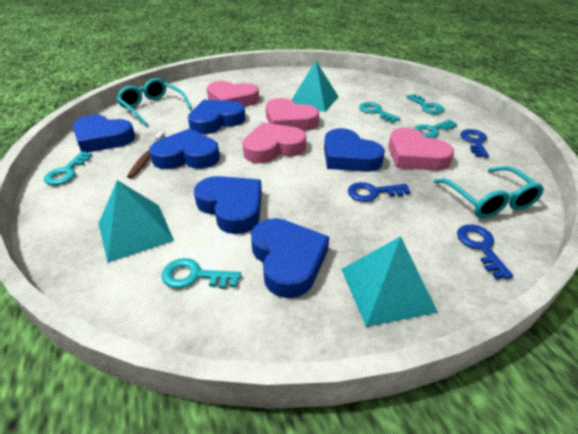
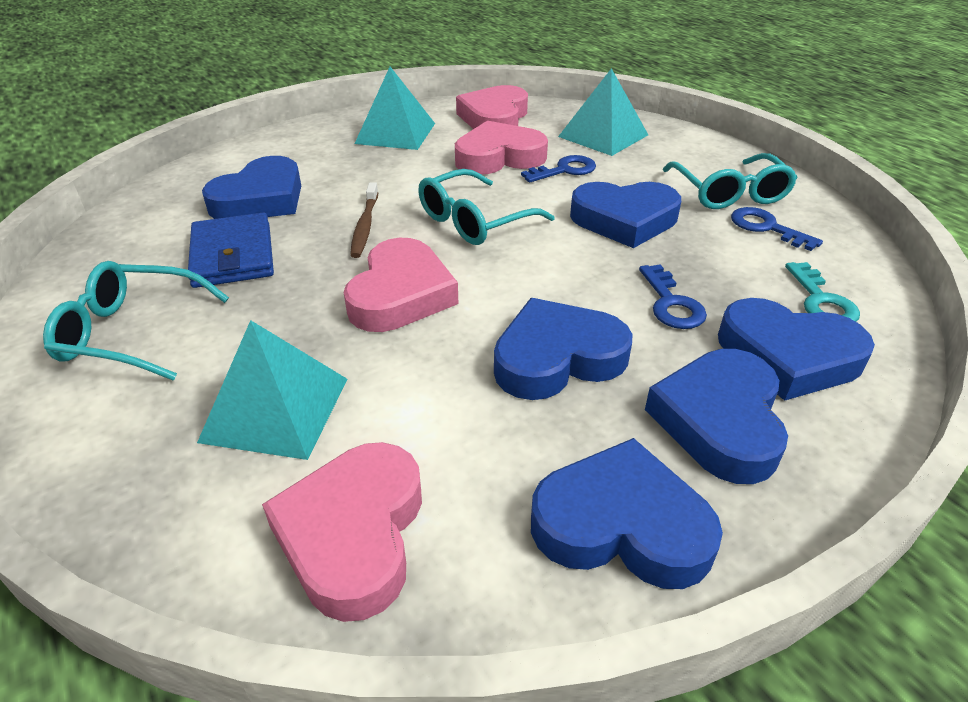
blue wallet: 0 -> 1
turquoise glasses: 2 -> 3
turquoise key: 5 -> 1

